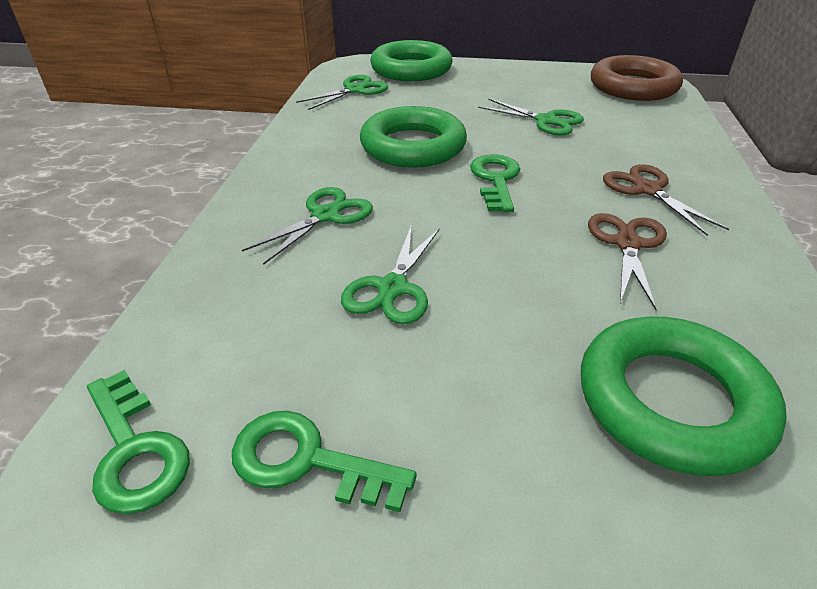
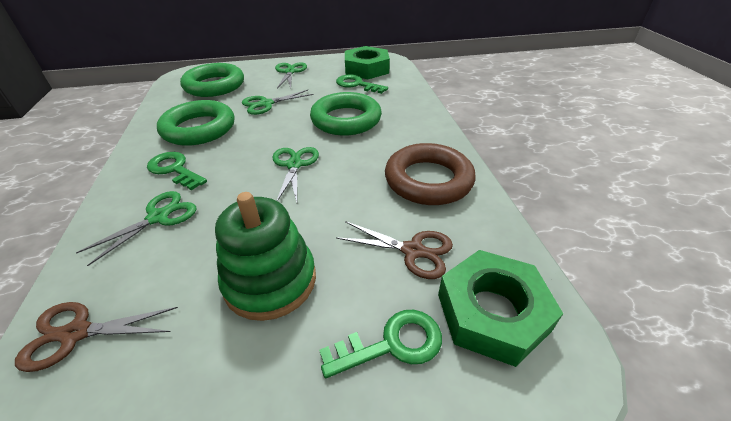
green nut: 0 -> 2
green stacking toy: 0 -> 1

